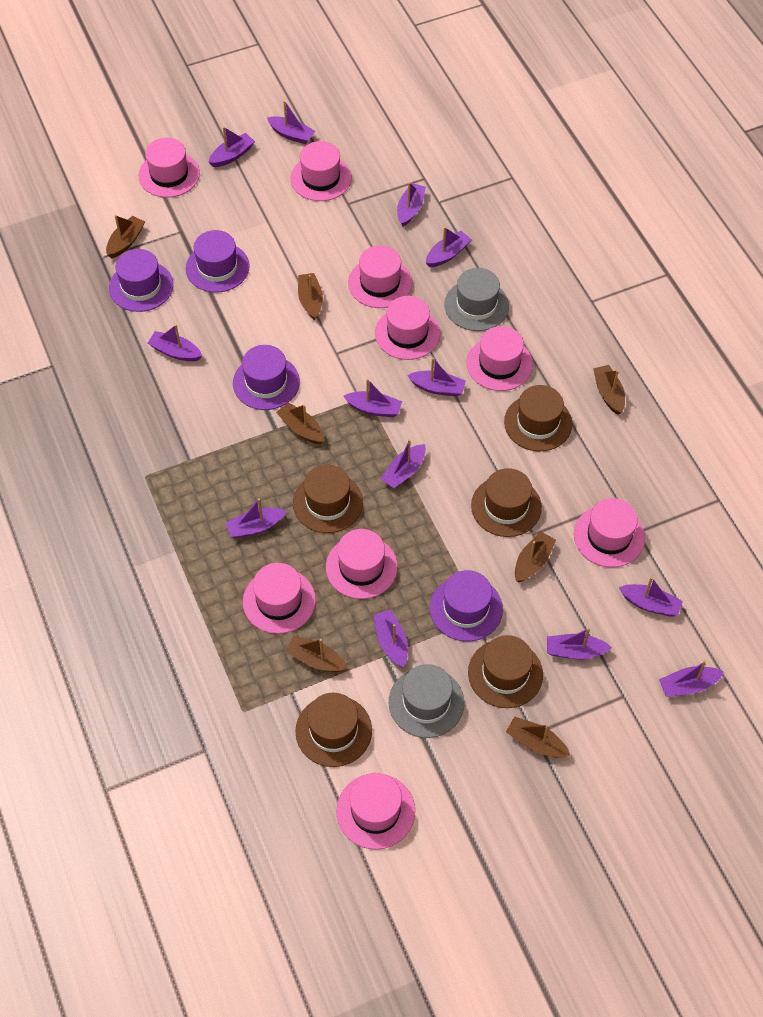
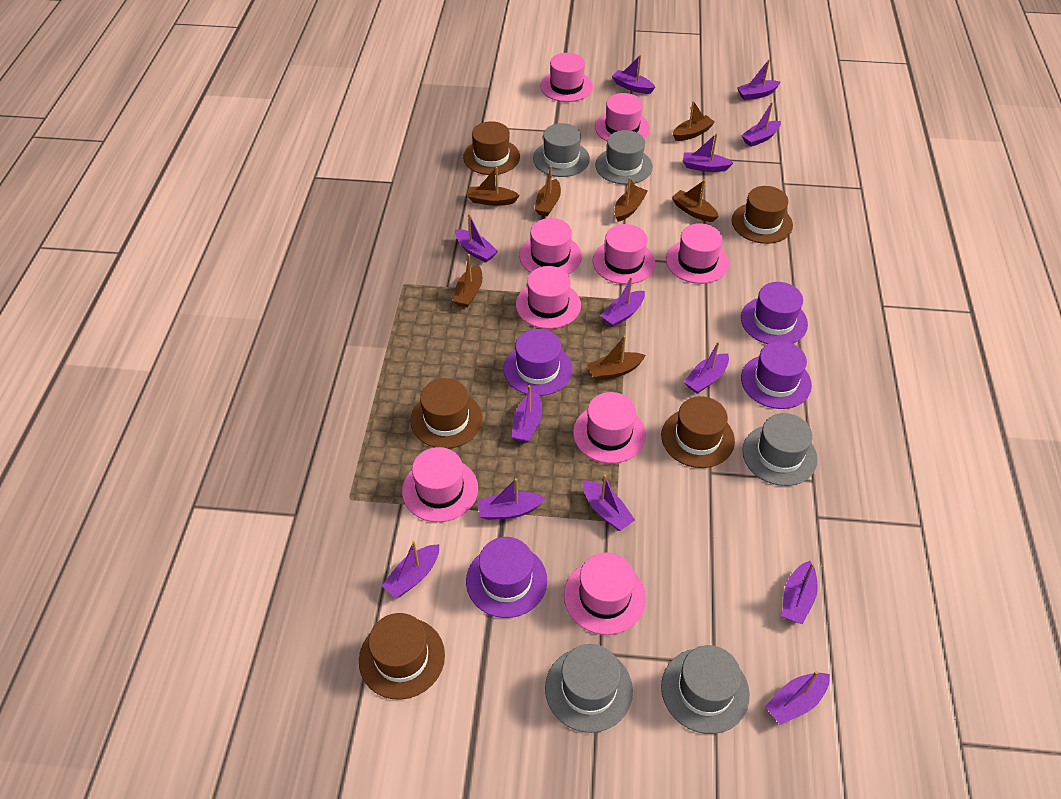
grey hat: 2 -> 5

